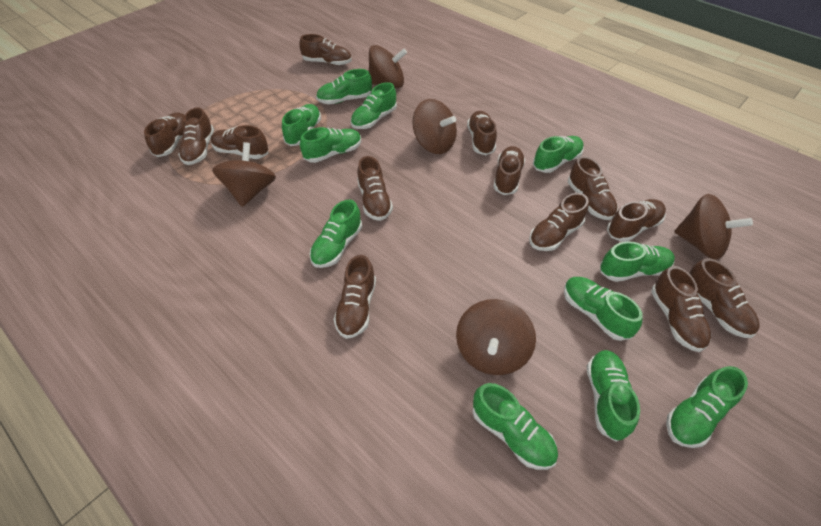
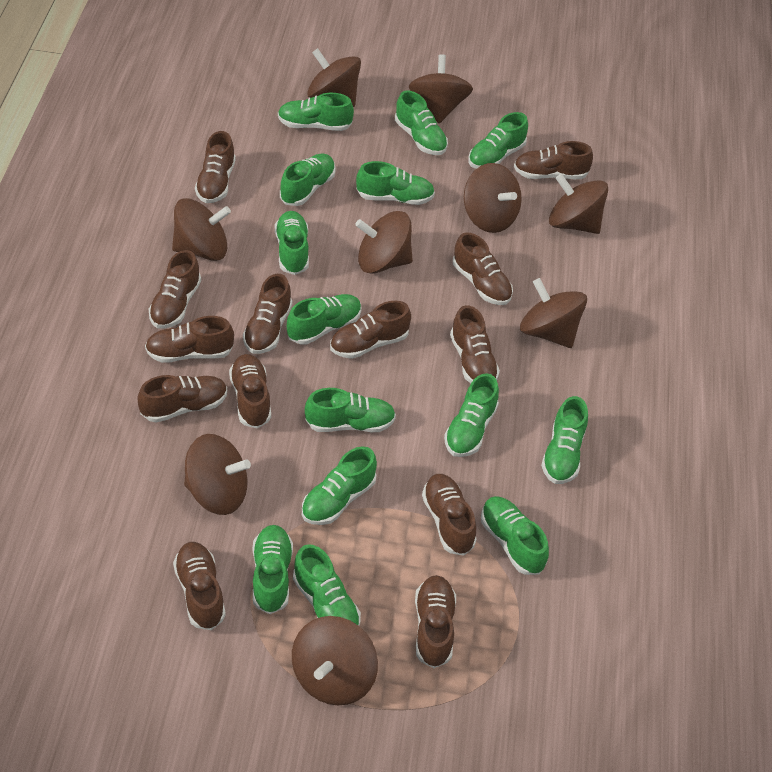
brown spinning top: 5 -> 9
green shoe: 11 -> 14

